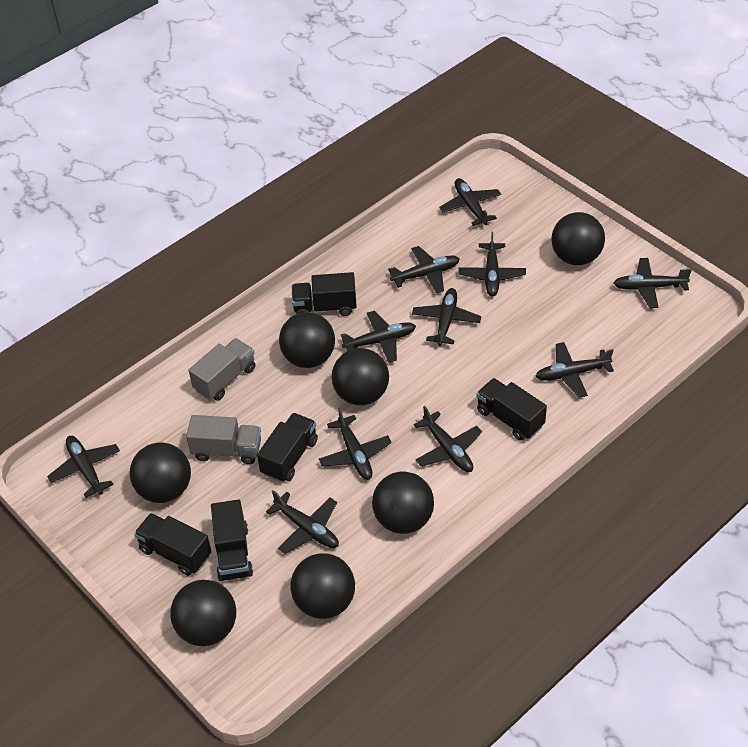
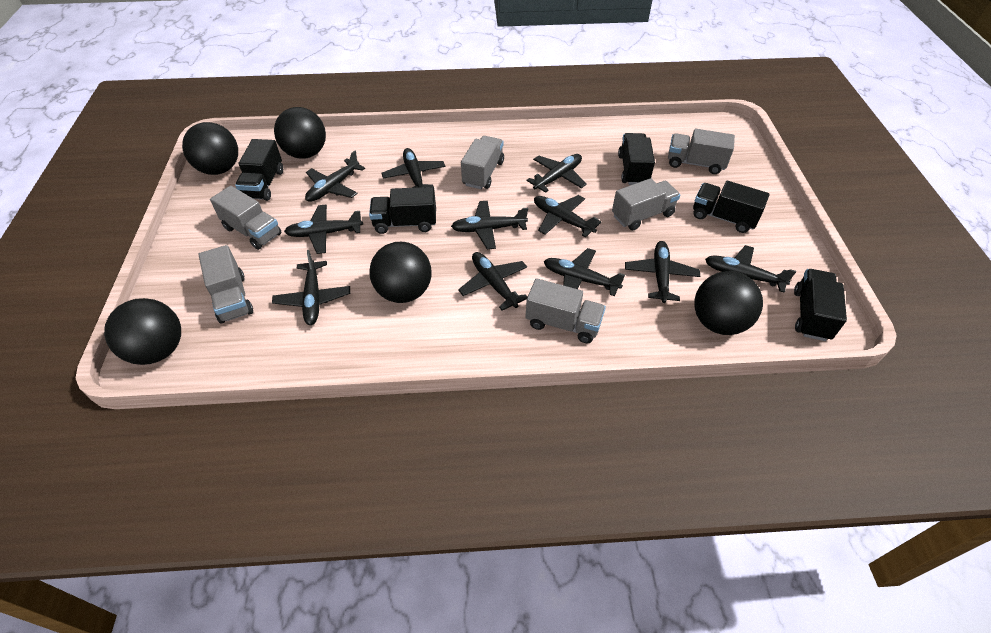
black ball: 7 -> 5
grey truck: 2 -> 6

